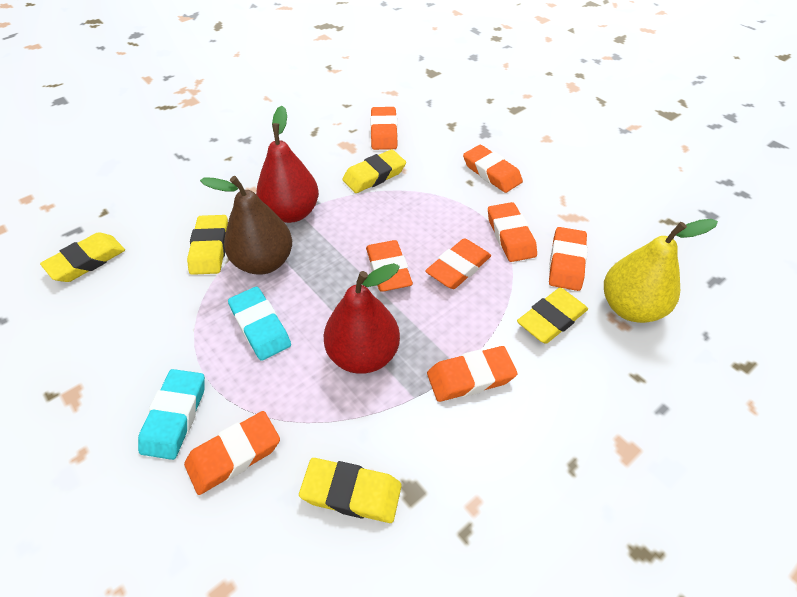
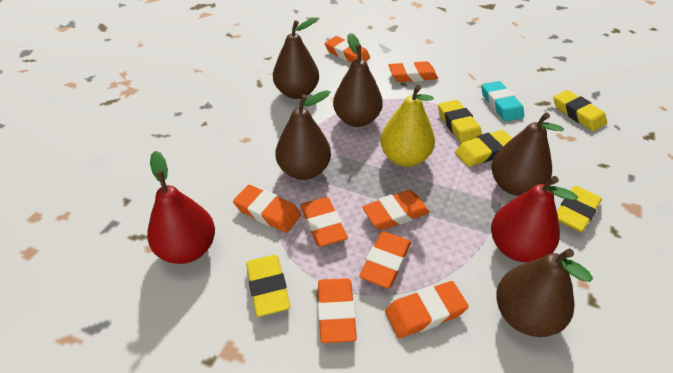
brown pear: 1 -> 5
turquoise eraser: 2 -> 1

